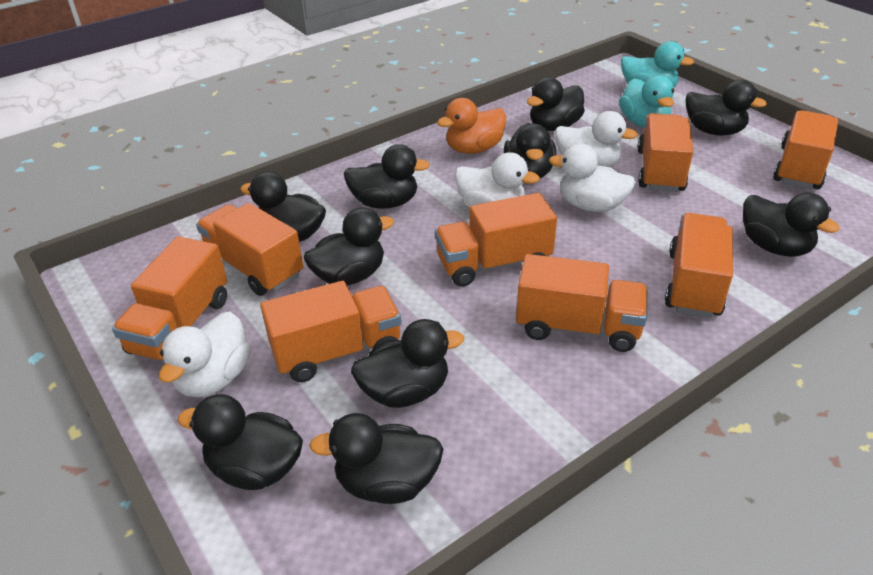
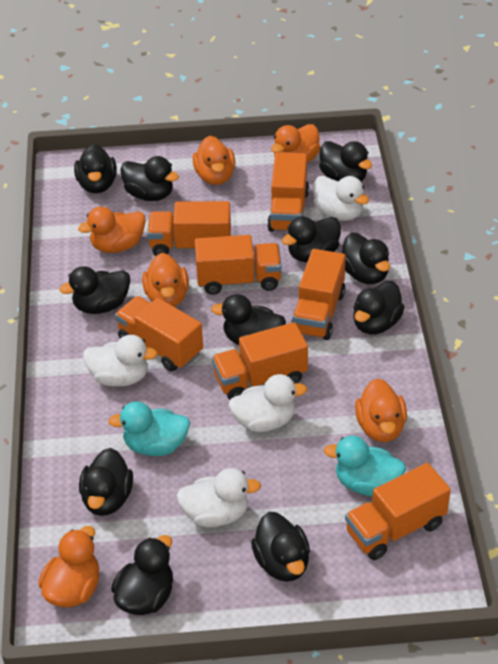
black duck: 10 -> 11
orange duck: 1 -> 6
orange truck: 8 -> 7

